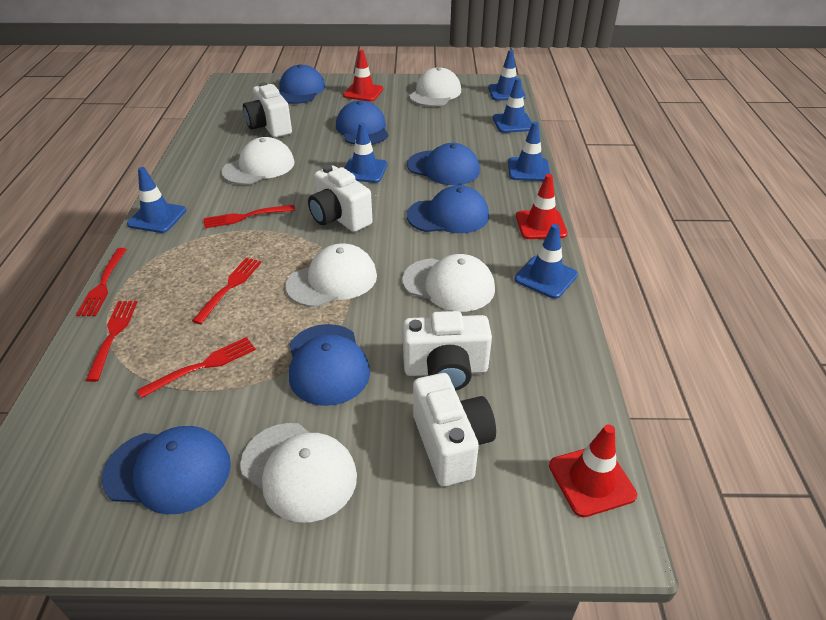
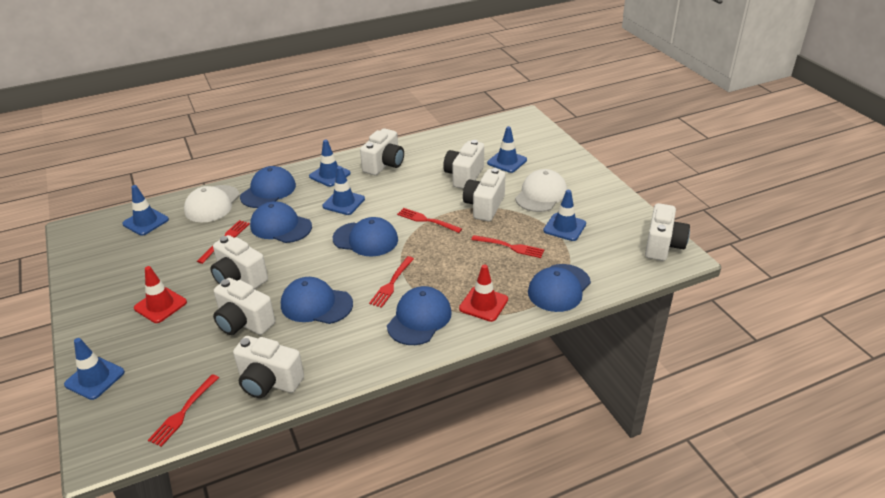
red traffic cone: 3 -> 2
white camera: 4 -> 7
white cap: 5 -> 2

